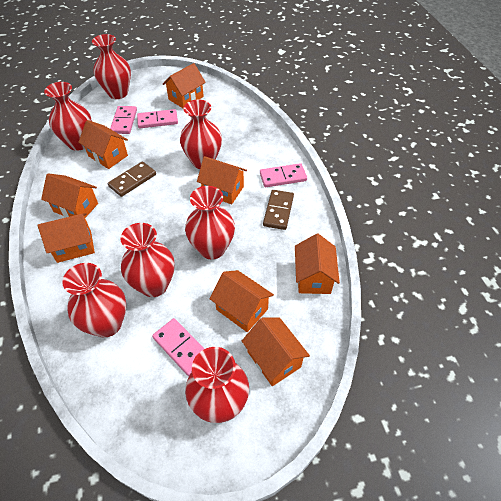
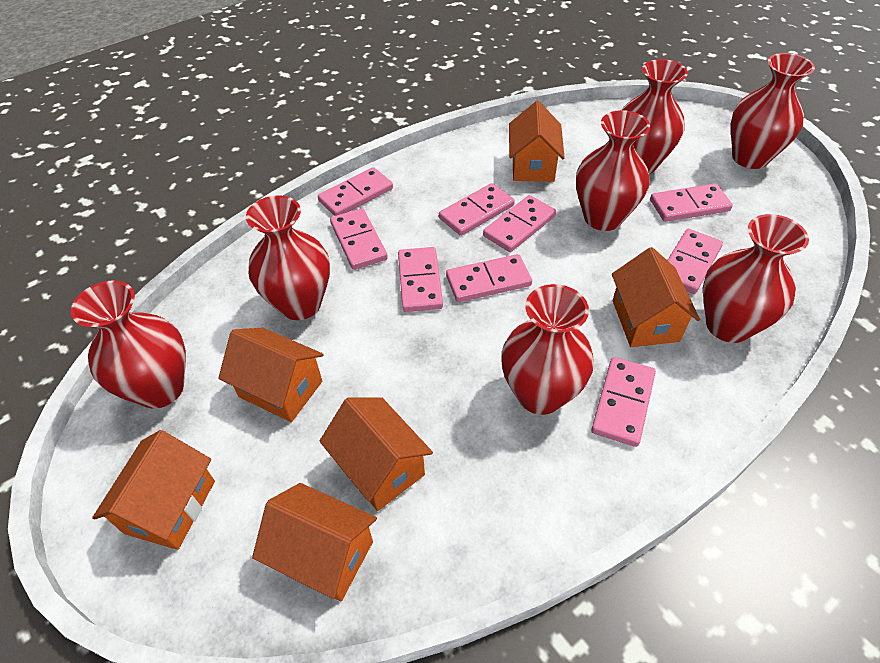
brown domino: 2 -> 0
orange house: 8 -> 6
pink domino: 4 -> 9

